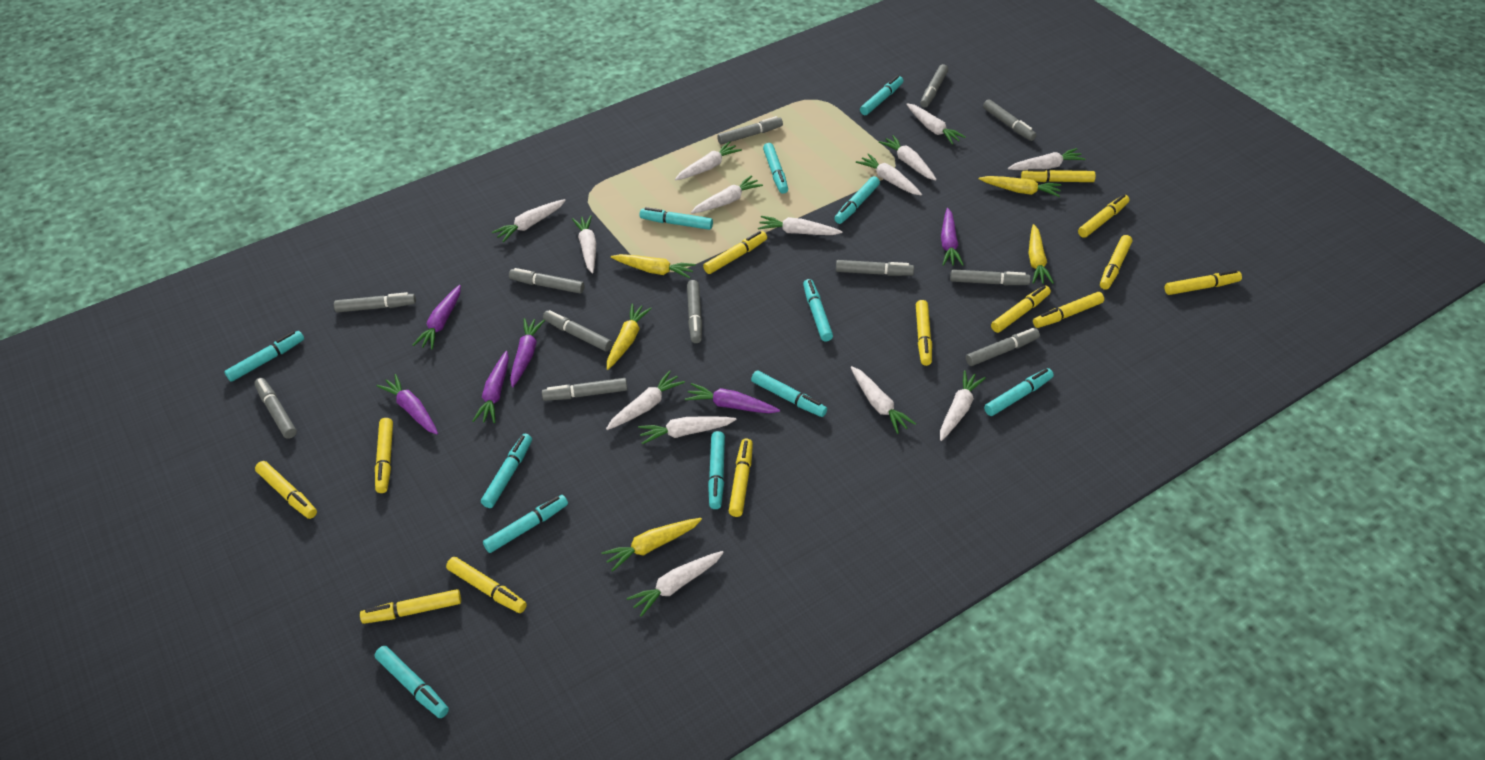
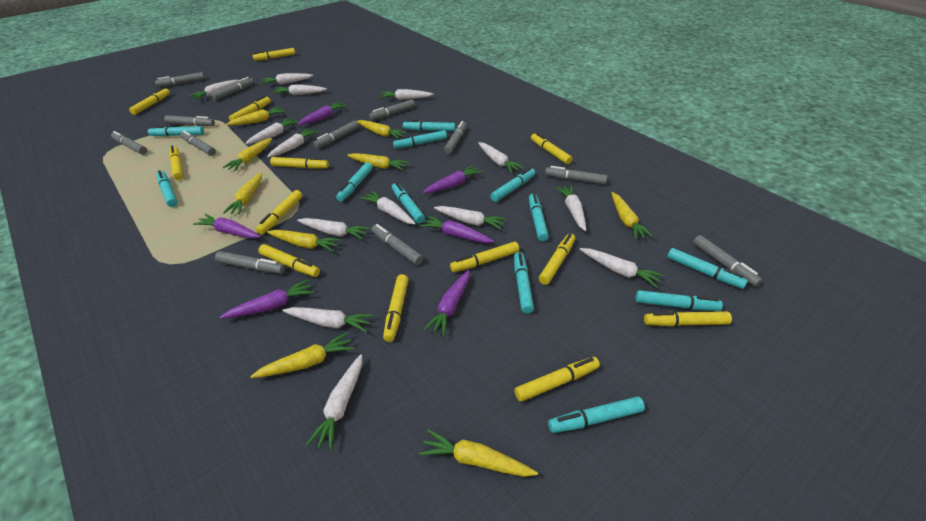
yellow carrot: 5 -> 9

